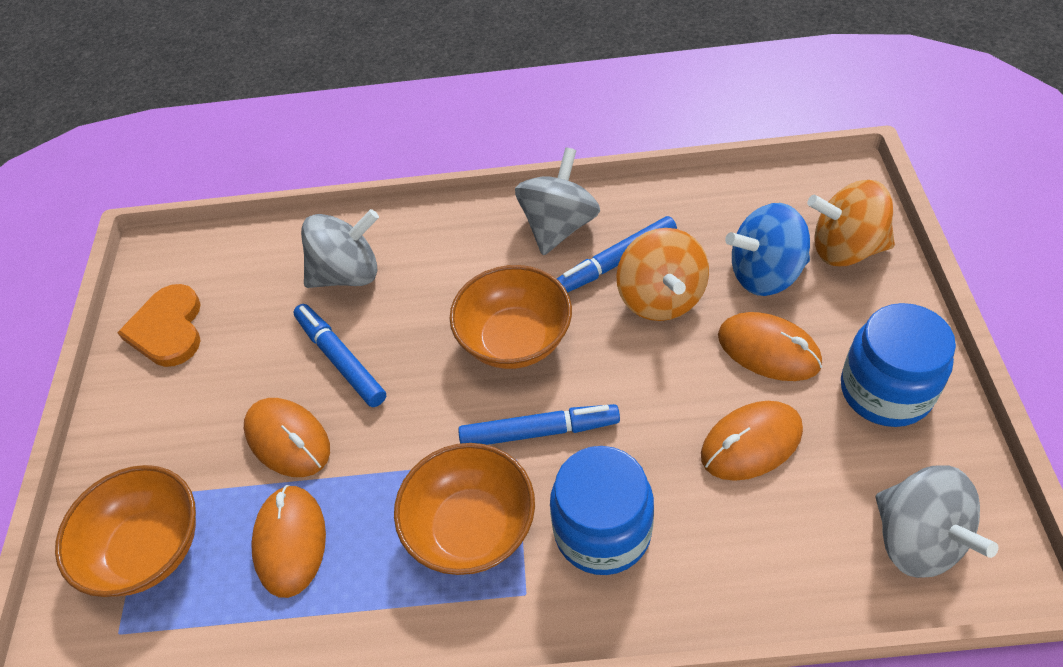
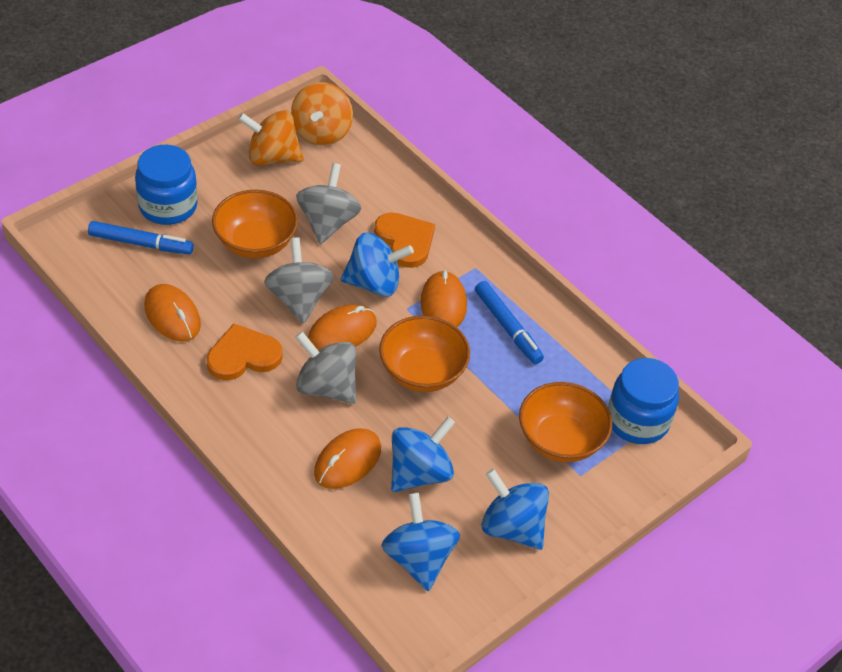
blue marker: 3 -> 2
blue spinning top: 1 -> 4
orange heart: 1 -> 2

